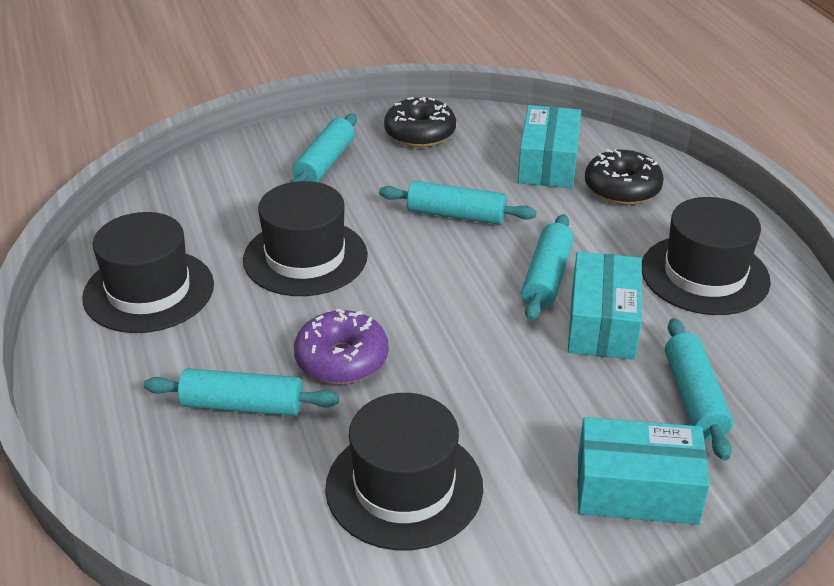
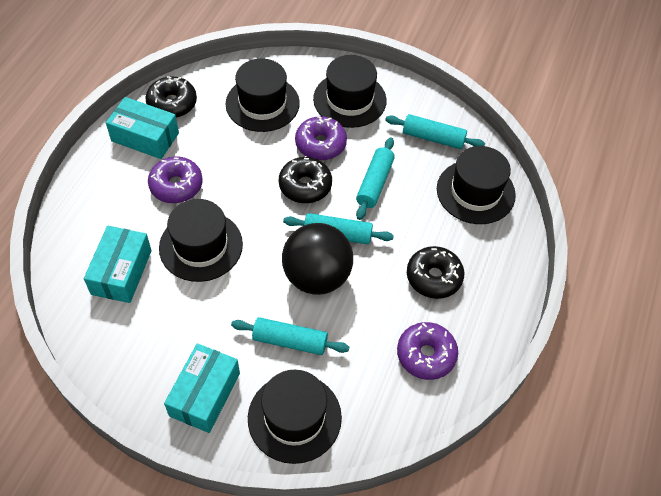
black ball: 0 -> 1
black donut: 2 -> 3
black hat: 4 -> 5
purple donut: 1 -> 3
turquoise rolling pin: 5 -> 4

